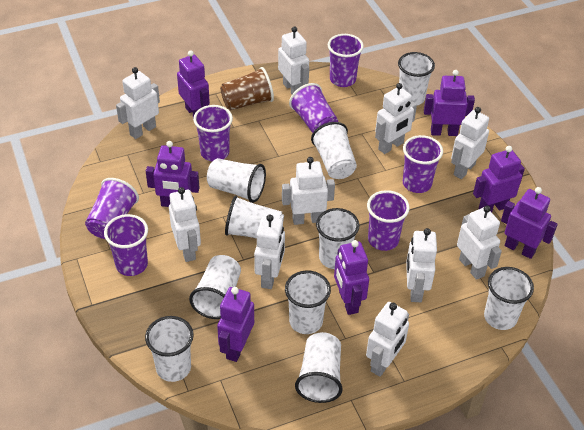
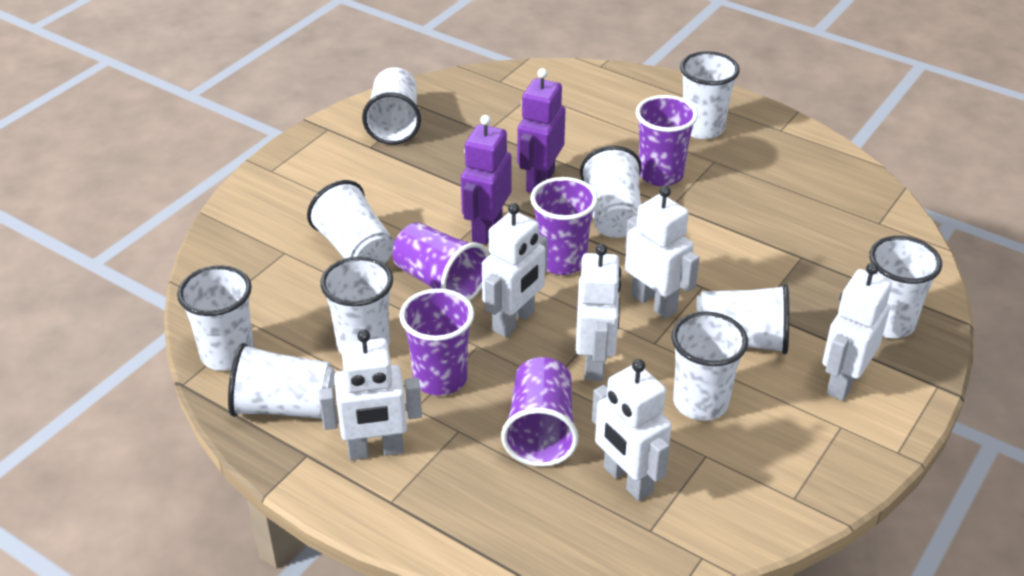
brown cup: 1 -> 0
purple cup: 7 -> 5
purple robot: 7 -> 2
white robot: 10 -> 6

